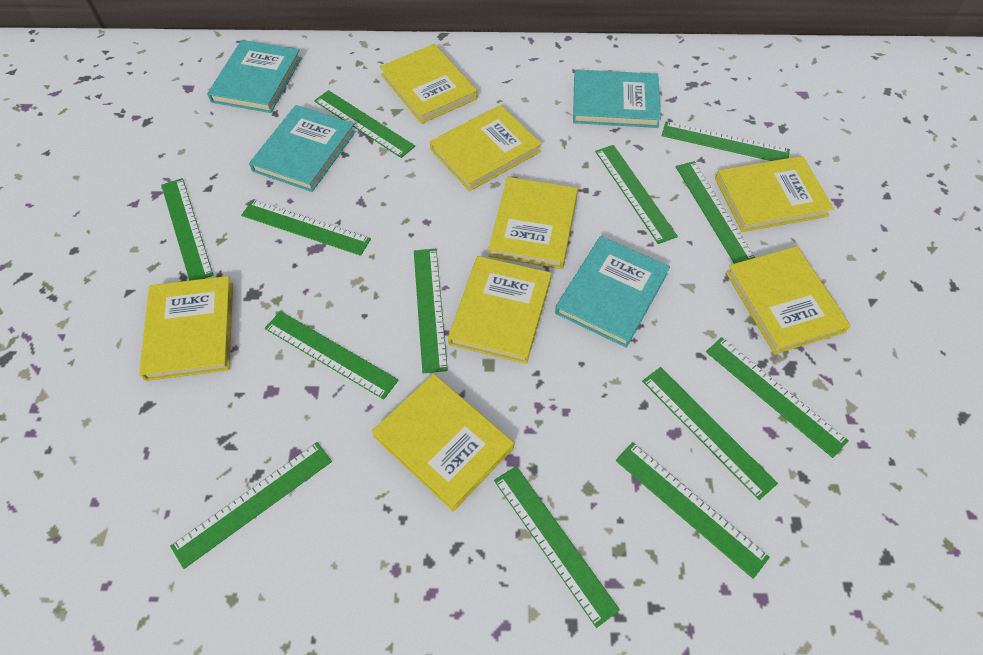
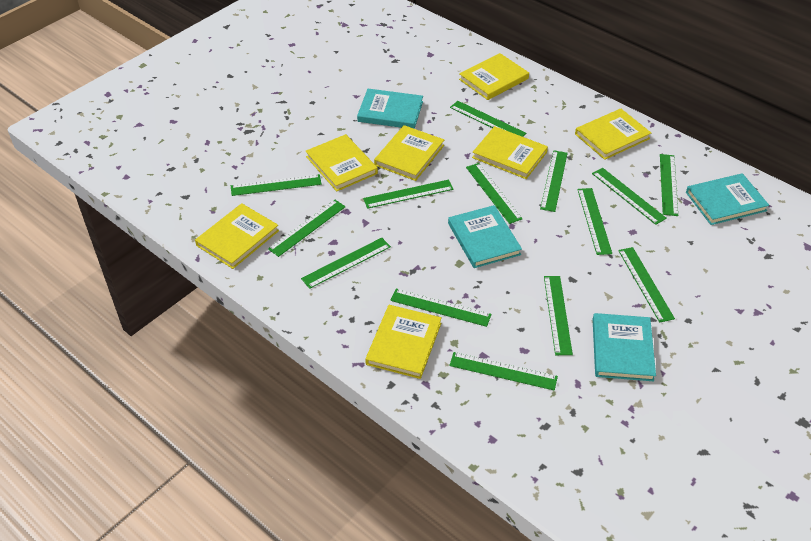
green ruler: 13 -> 14
yellow book: 8 -> 7

